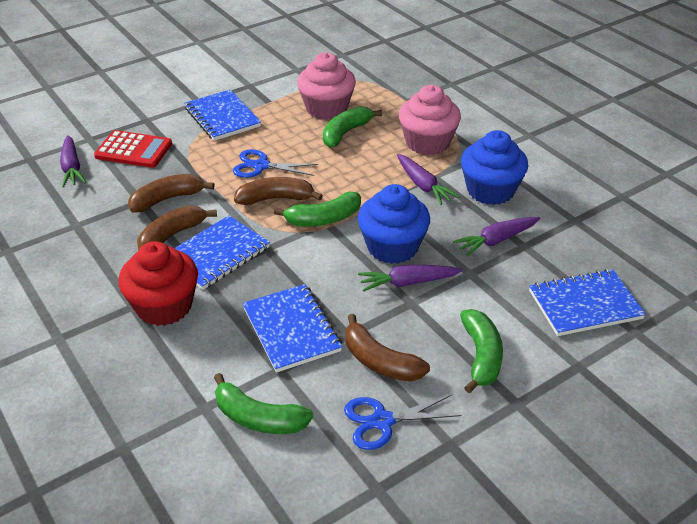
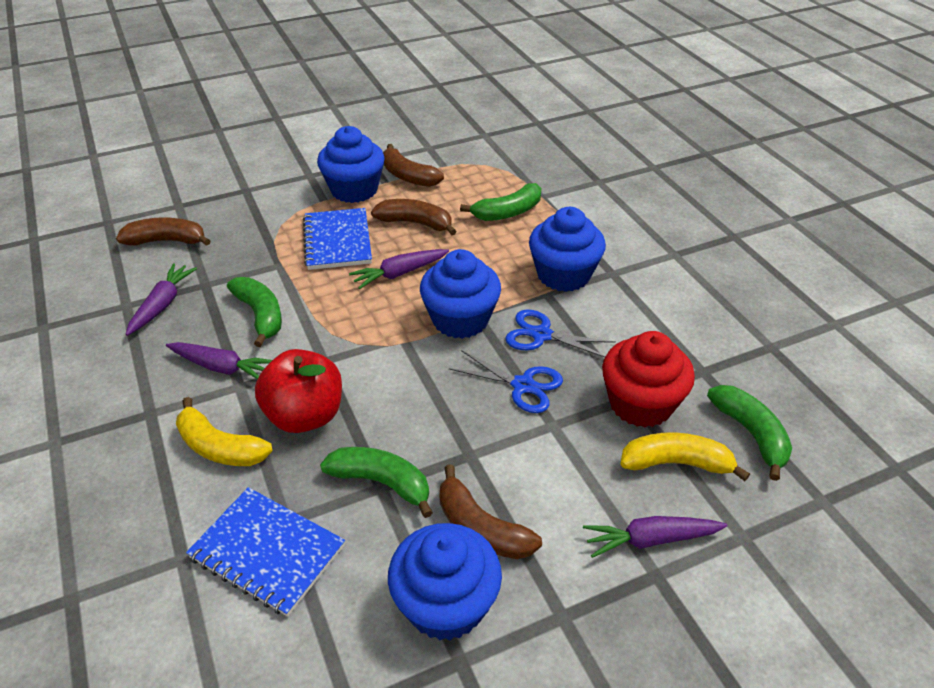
blue cupcake: 2 -> 4
blue notebook: 4 -> 2
pink cupcake: 2 -> 0
red apple: 0 -> 1
red calculator: 1 -> 0
yellow banana: 0 -> 2

